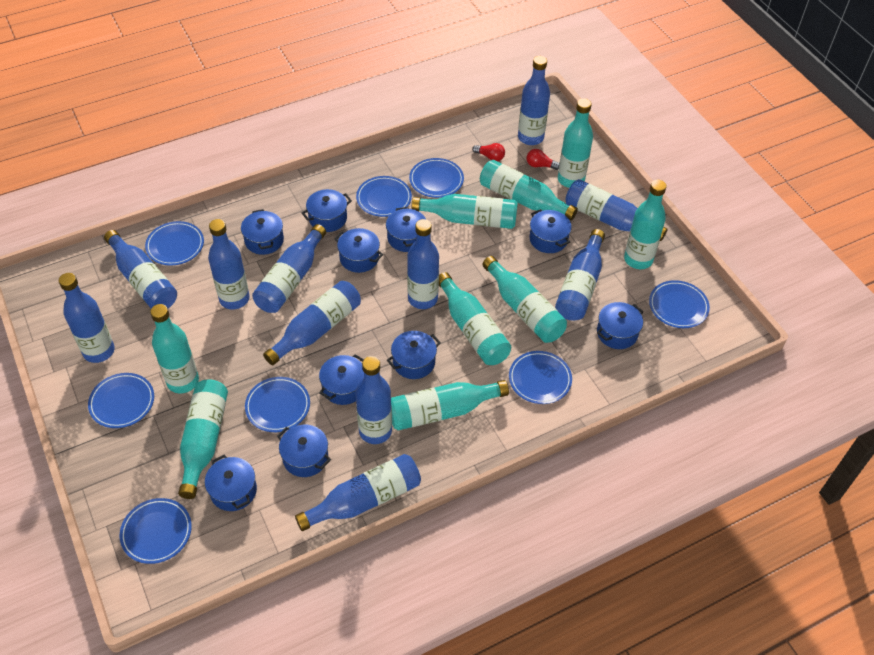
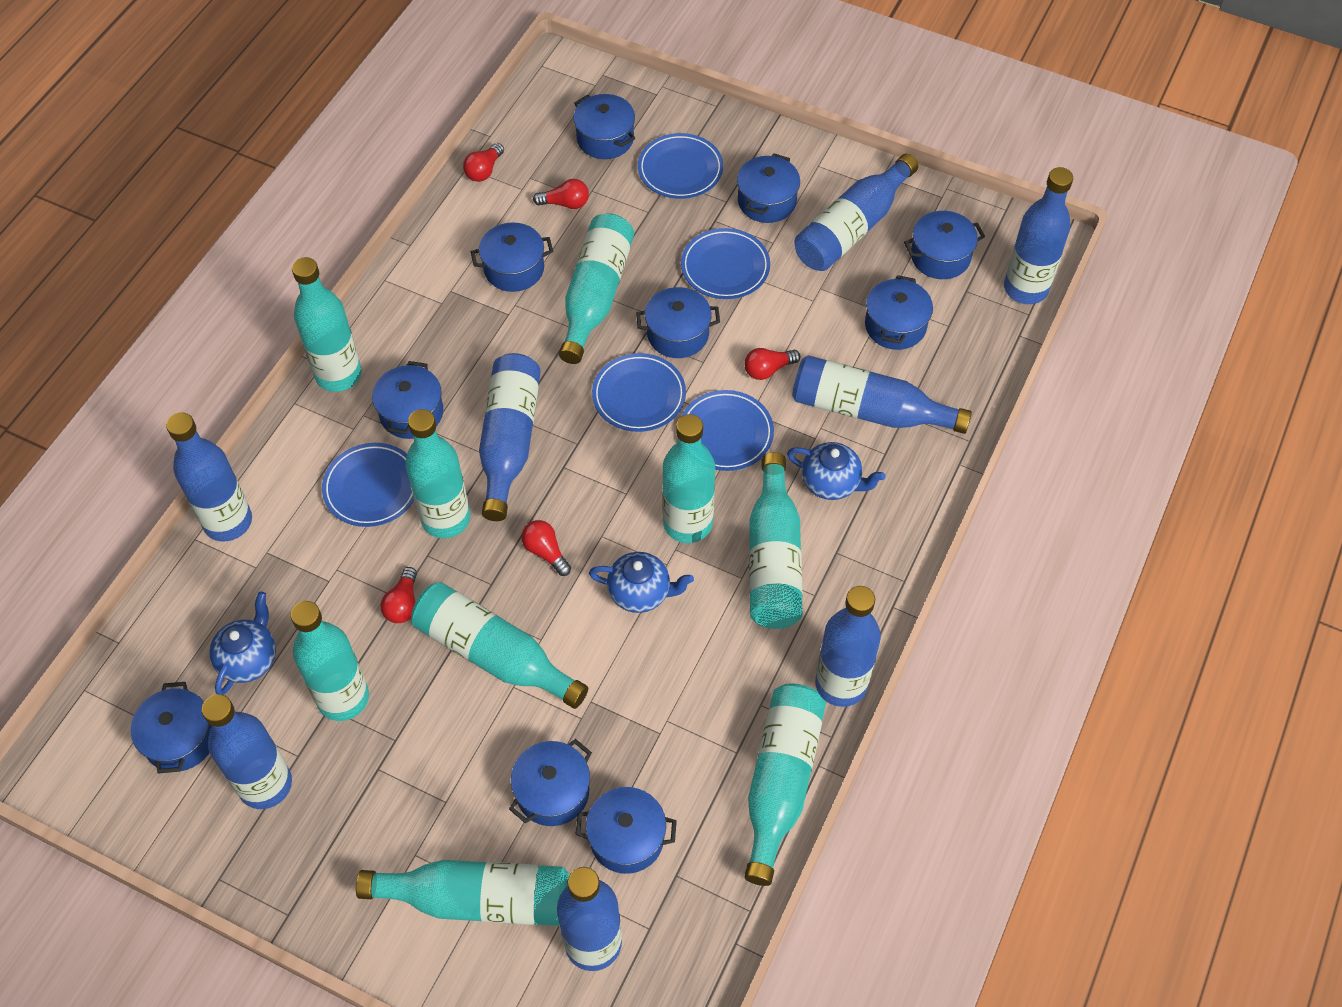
blue bottle: 11 -> 8
blue plate: 8 -> 5
blue teapot: 0 -> 3
red light bulb: 2 -> 5

